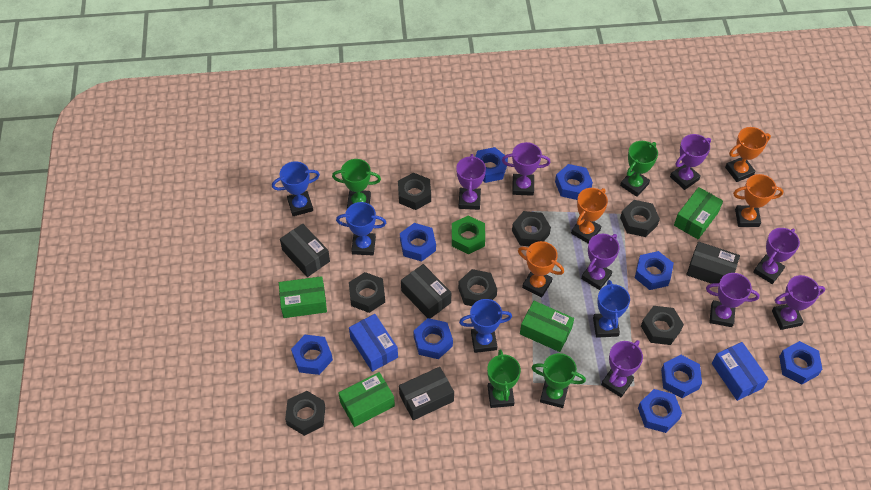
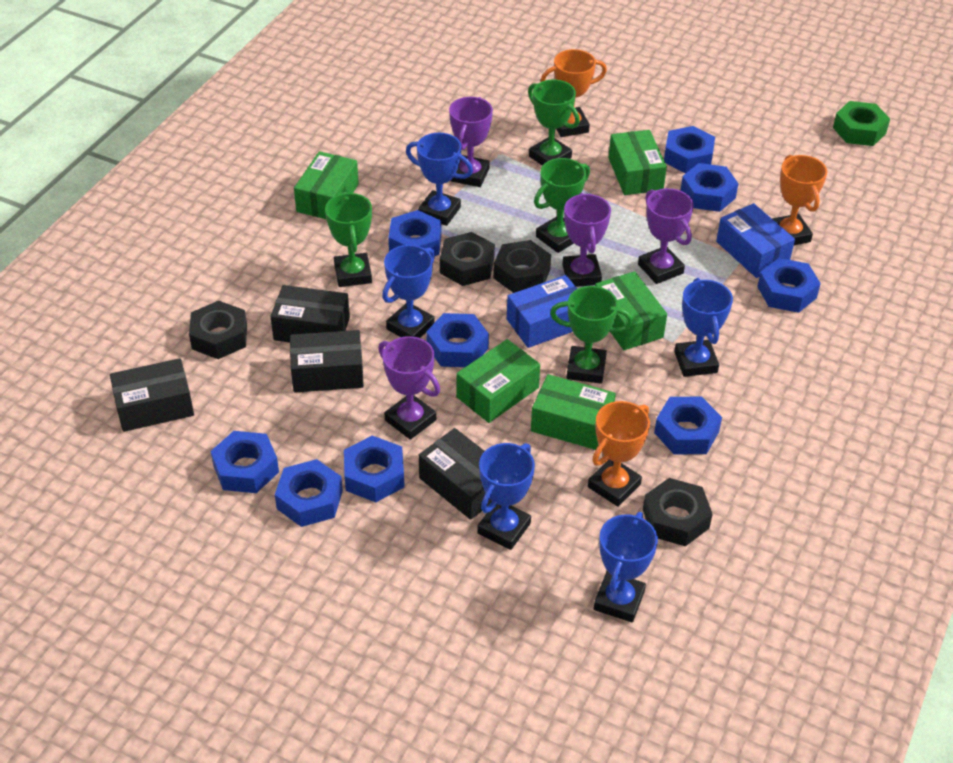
black nut: 7 -> 4
blue trophy: 4 -> 5
green box: 4 -> 5
orange trophy: 4 -> 3
purple trophy: 8 -> 4

